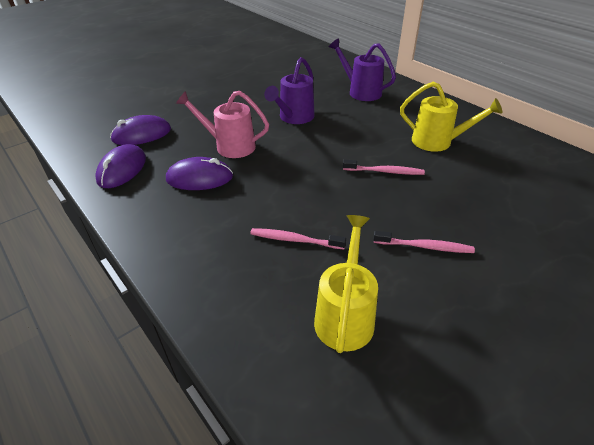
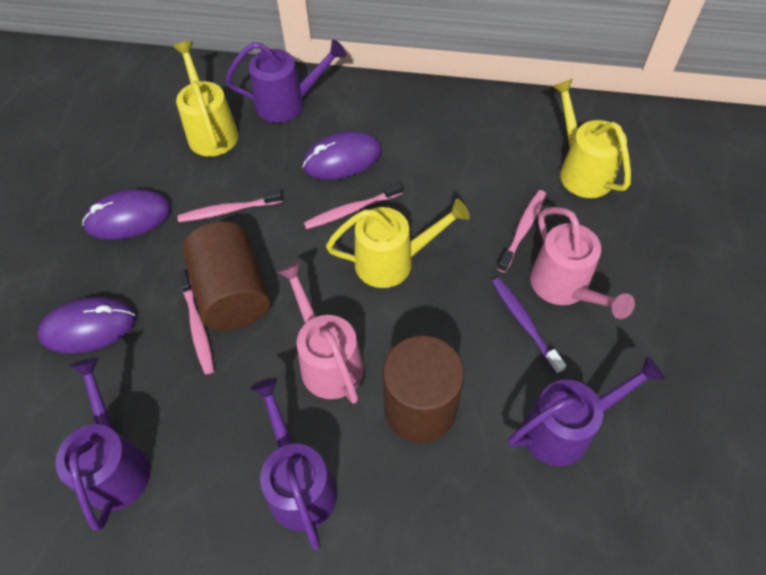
brown cylinder: 0 -> 2
pink toothbrush: 3 -> 4
pink watering can: 1 -> 2
purple toothbrush: 0 -> 1
purple watering can: 2 -> 4
yellow watering can: 2 -> 3

